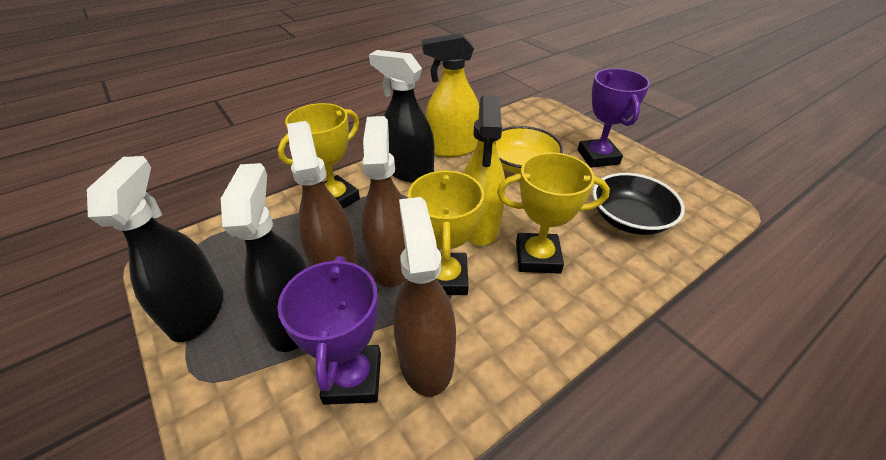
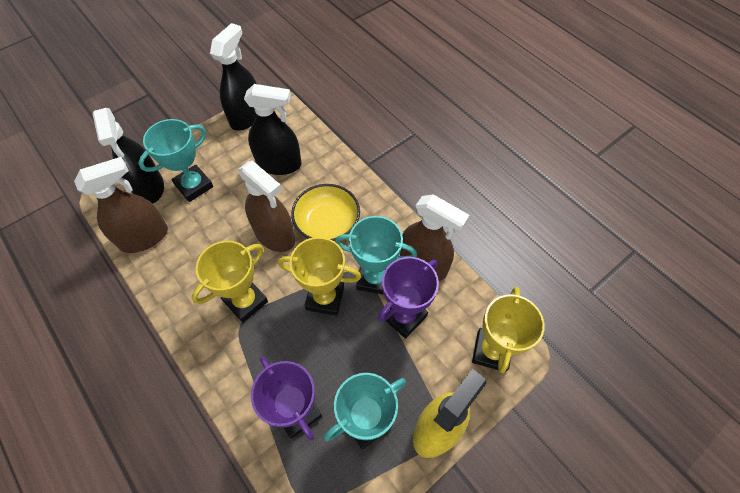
black bowl: 1 -> 0
turquoise trophy: 0 -> 3
yellow spray bottle: 2 -> 1

